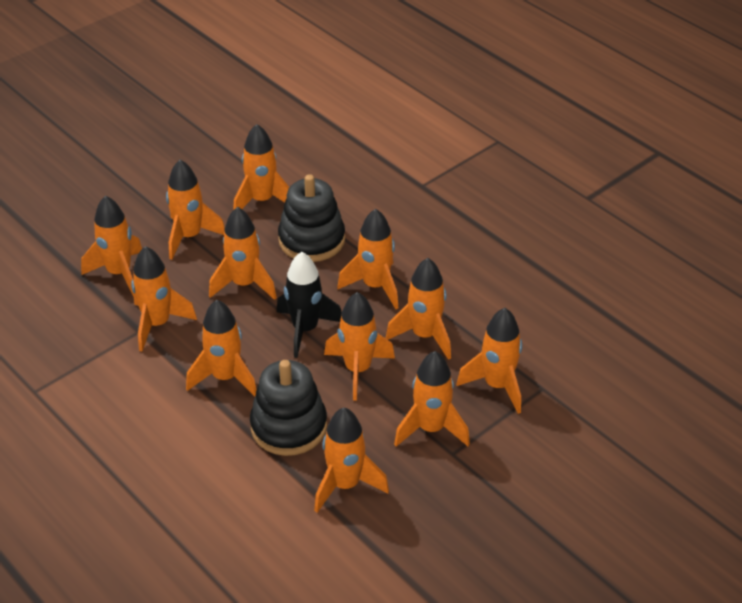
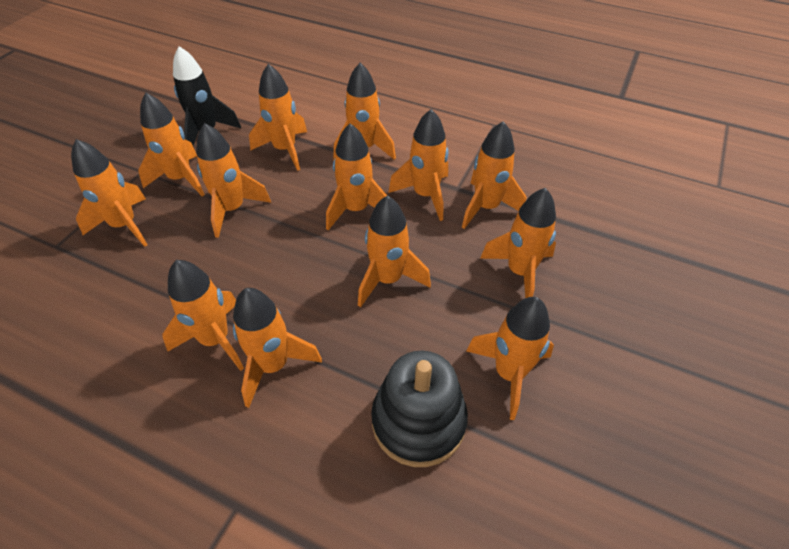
black stacking toy: 2 -> 1
orange rocket: 12 -> 13

